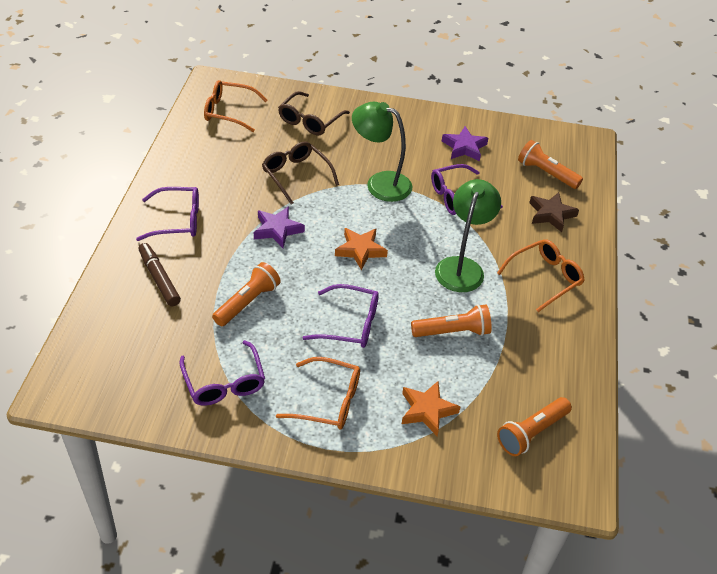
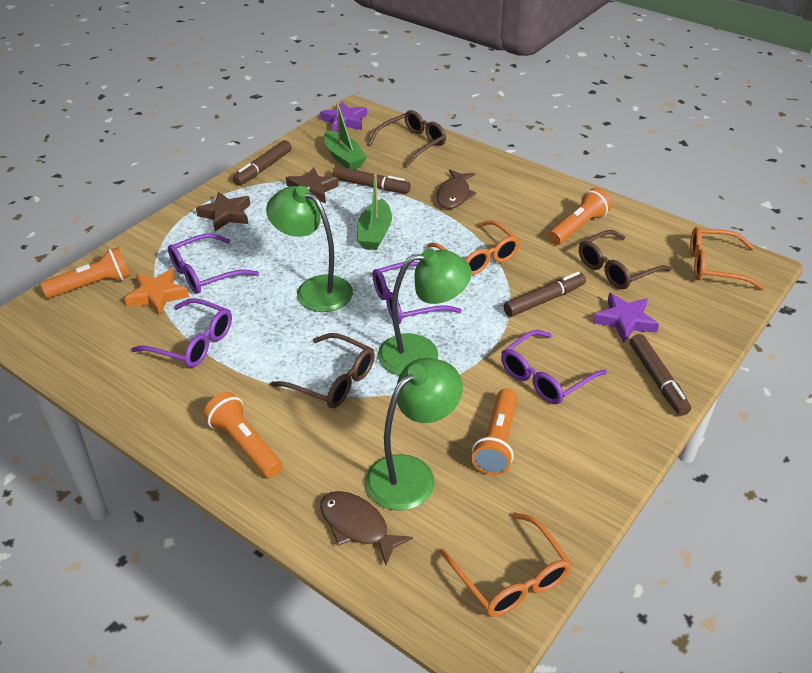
brown fish: 0 -> 2
brown glasses: 2 -> 3
brown marker: 1 -> 4
brown star: 1 -> 2
green boat: 0 -> 2
green lamp: 2 -> 3
orange star: 2 -> 1

